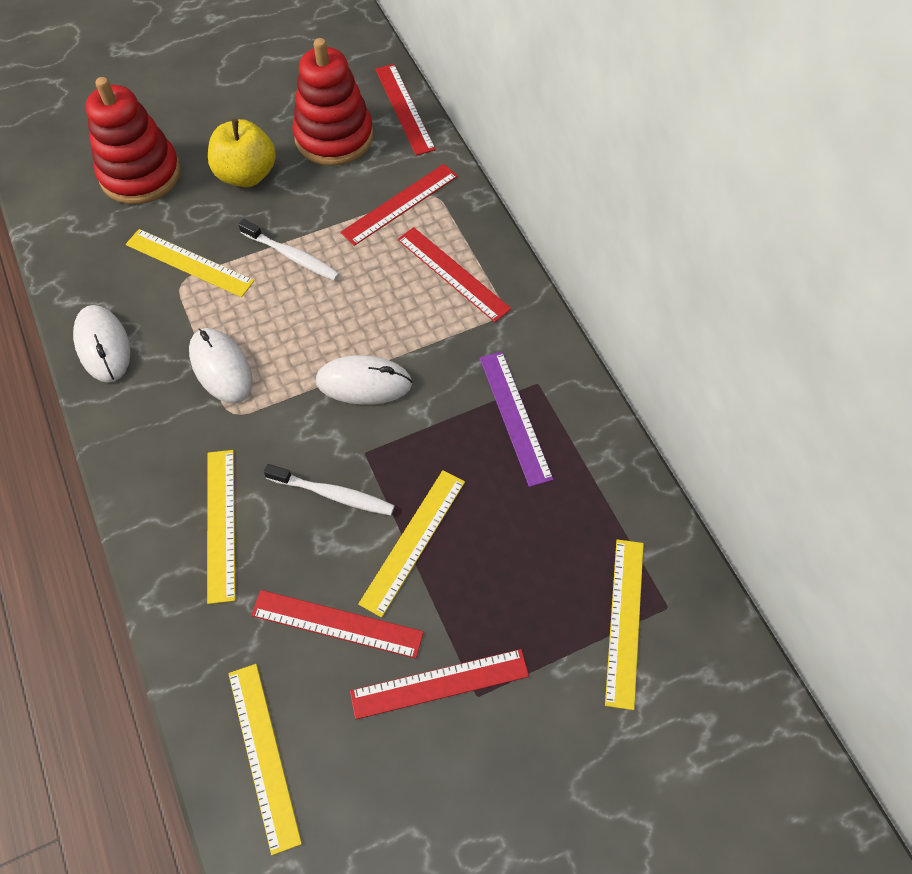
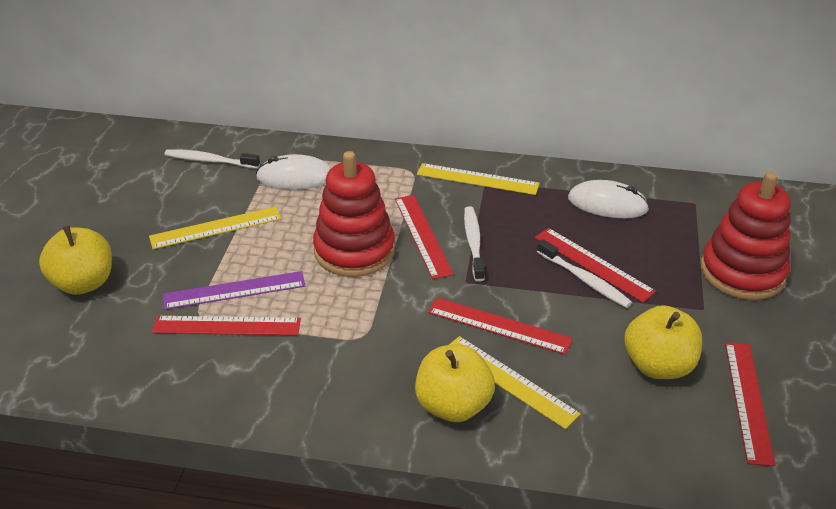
white mouse: 3 -> 2
white toothbrush: 2 -> 3
yellow apple: 1 -> 3
yellow ruler: 5 -> 3

